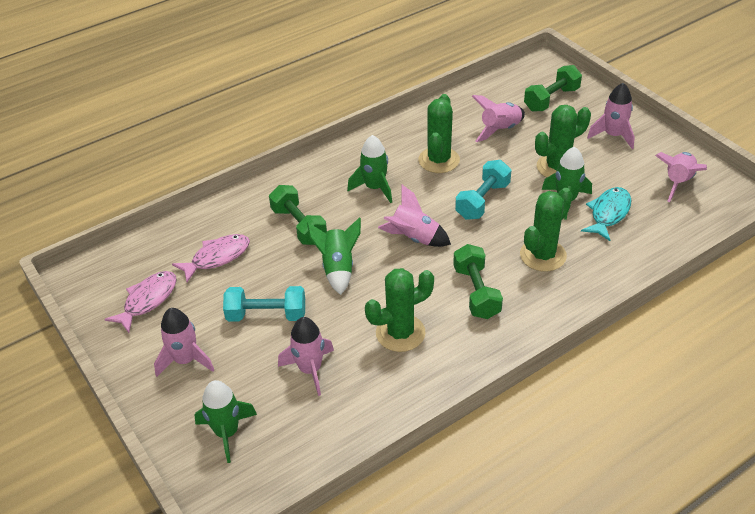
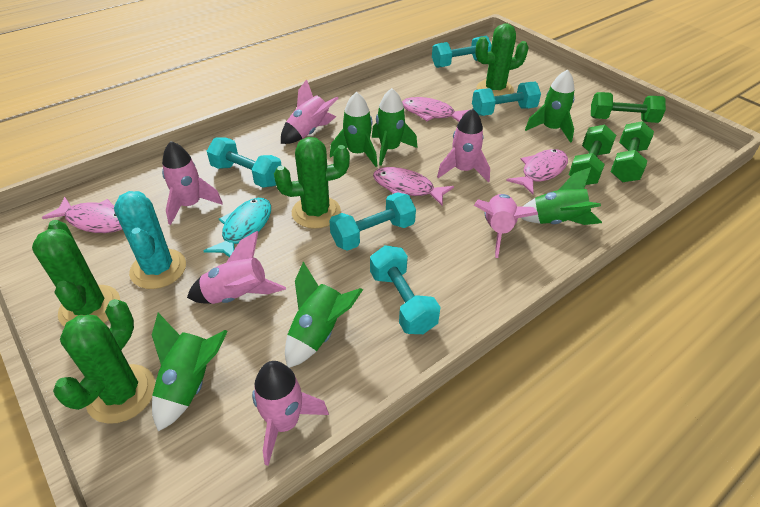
green rocket: 4 -> 6
pink fish: 2 -> 4
turquoise cactus: 0 -> 1
turquoise dumbbell: 2 -> 5

